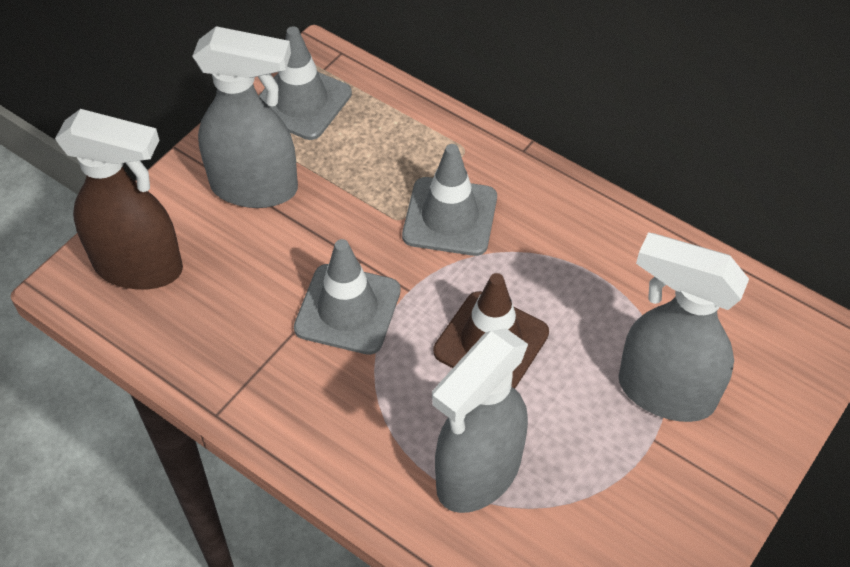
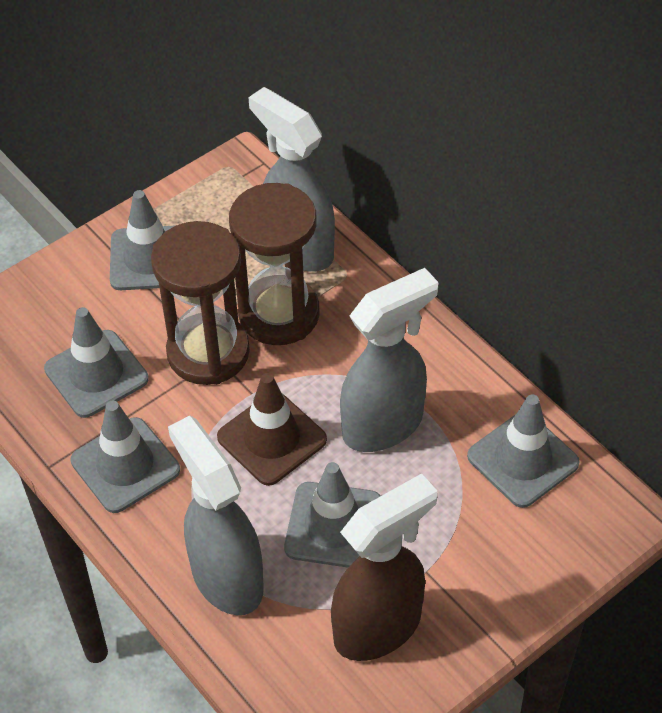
brown hourglass: 0 -> 2
grey traffic cone: 3 -> 5

